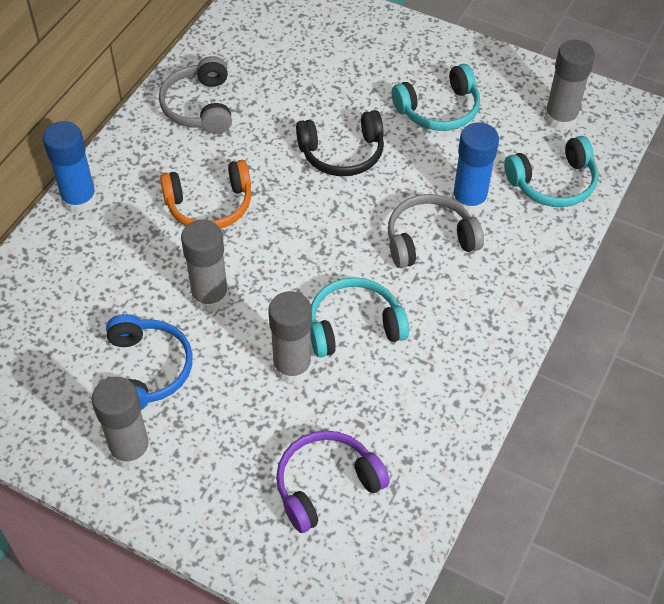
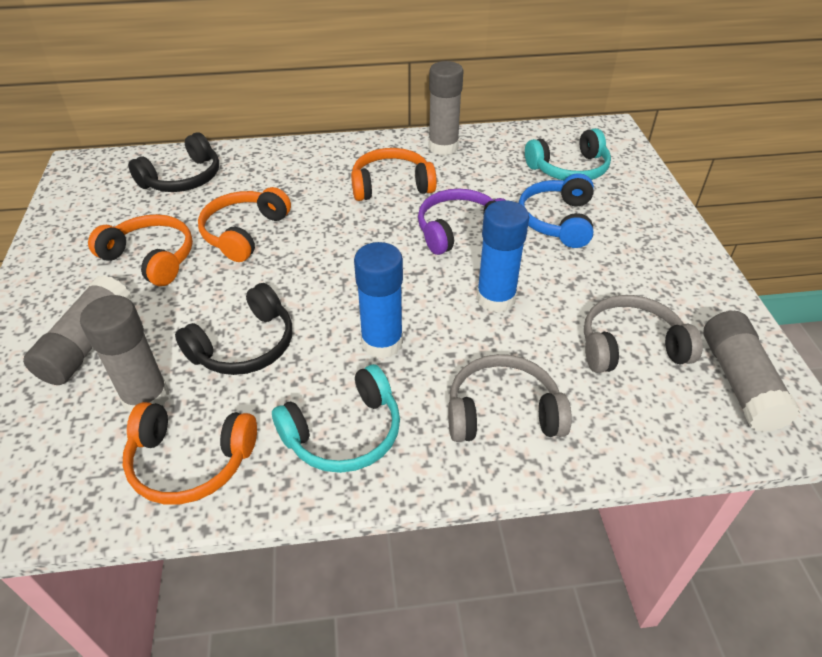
black headphones: 1 -> 2
orange headphones: 1 -> 4
turquoise headphones: 3 -> 2

